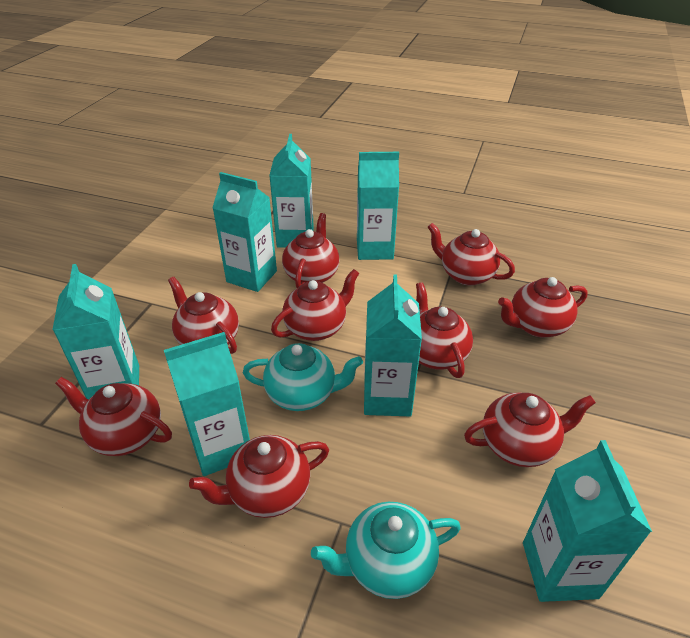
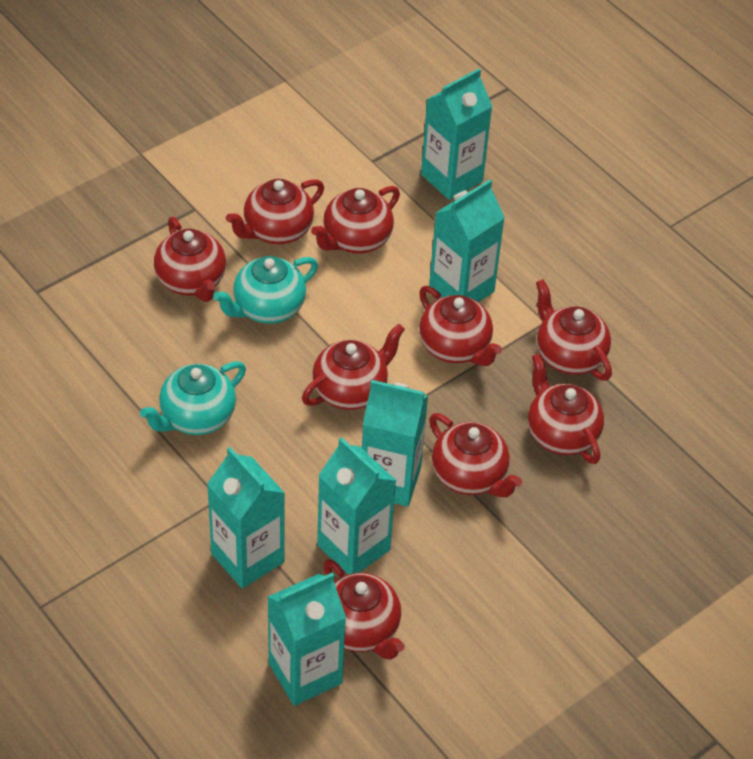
turquoise carton: 7 -> 6

